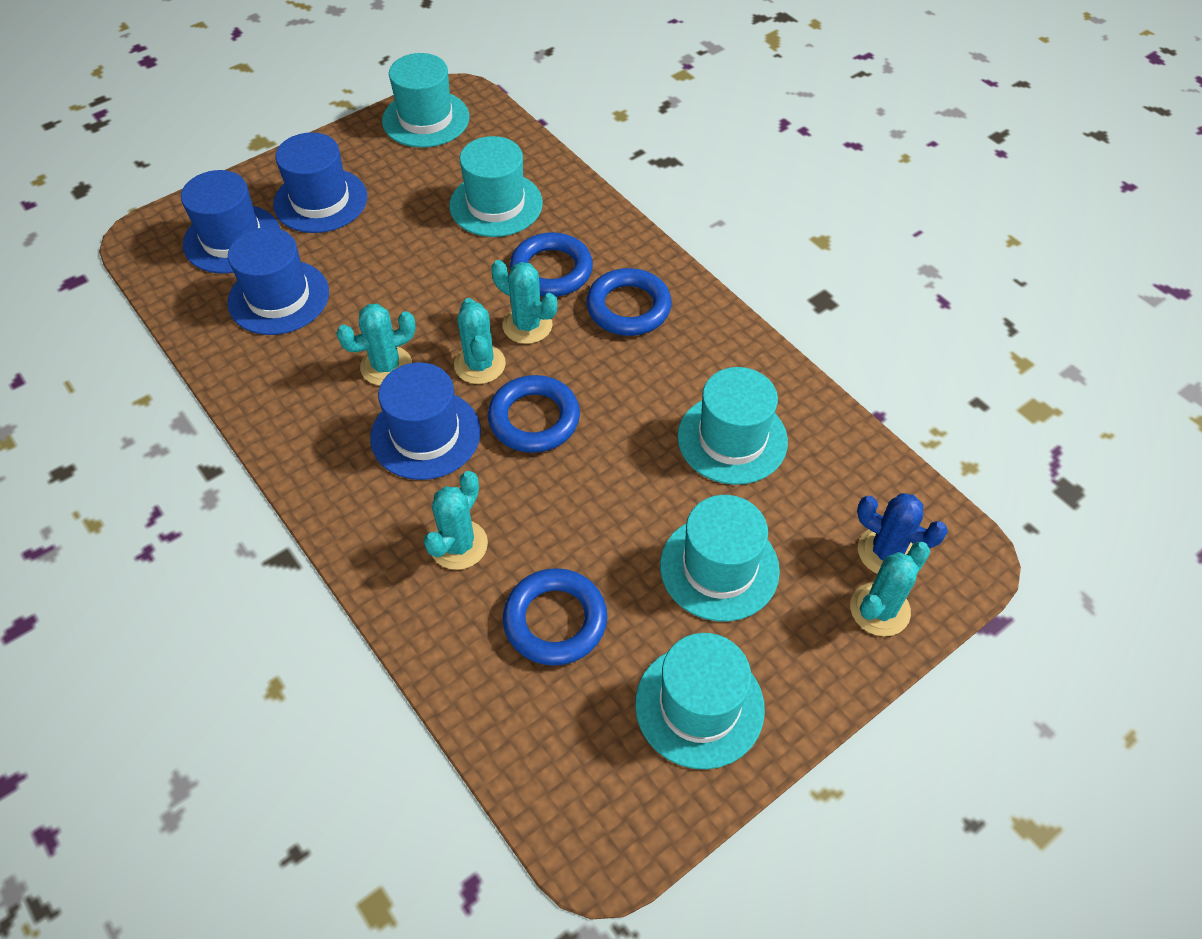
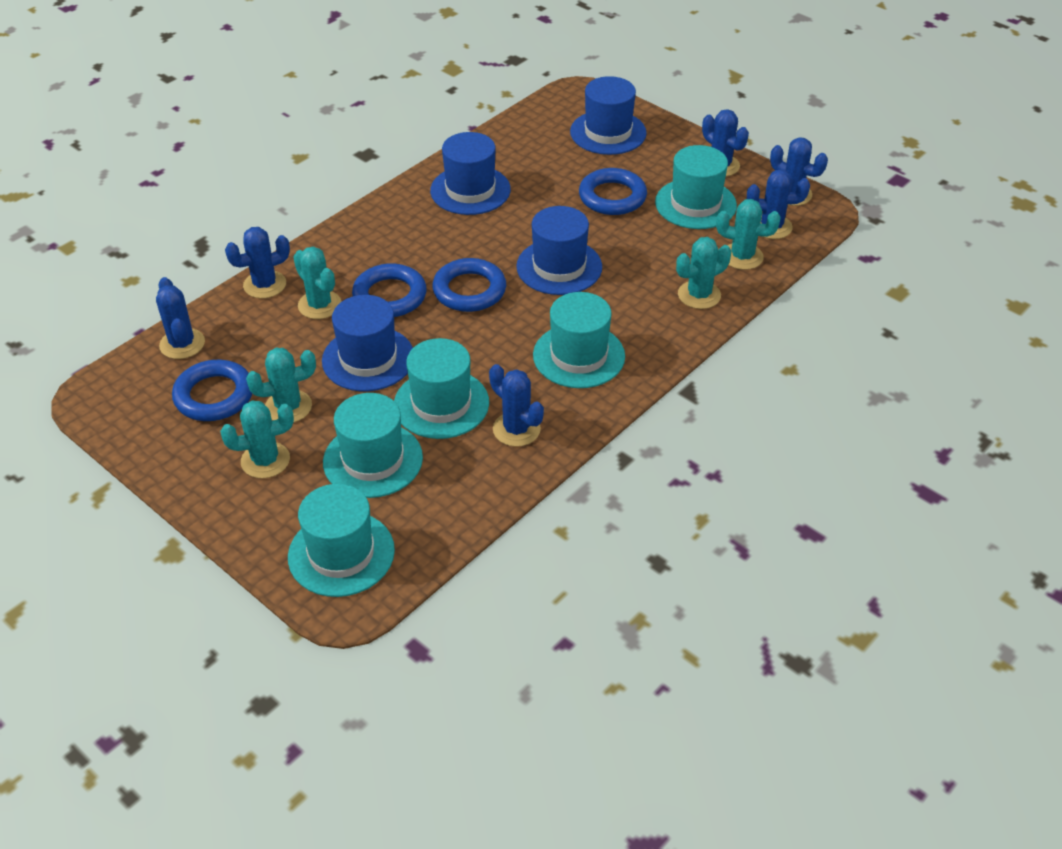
blue cactus: 1 -> 6

